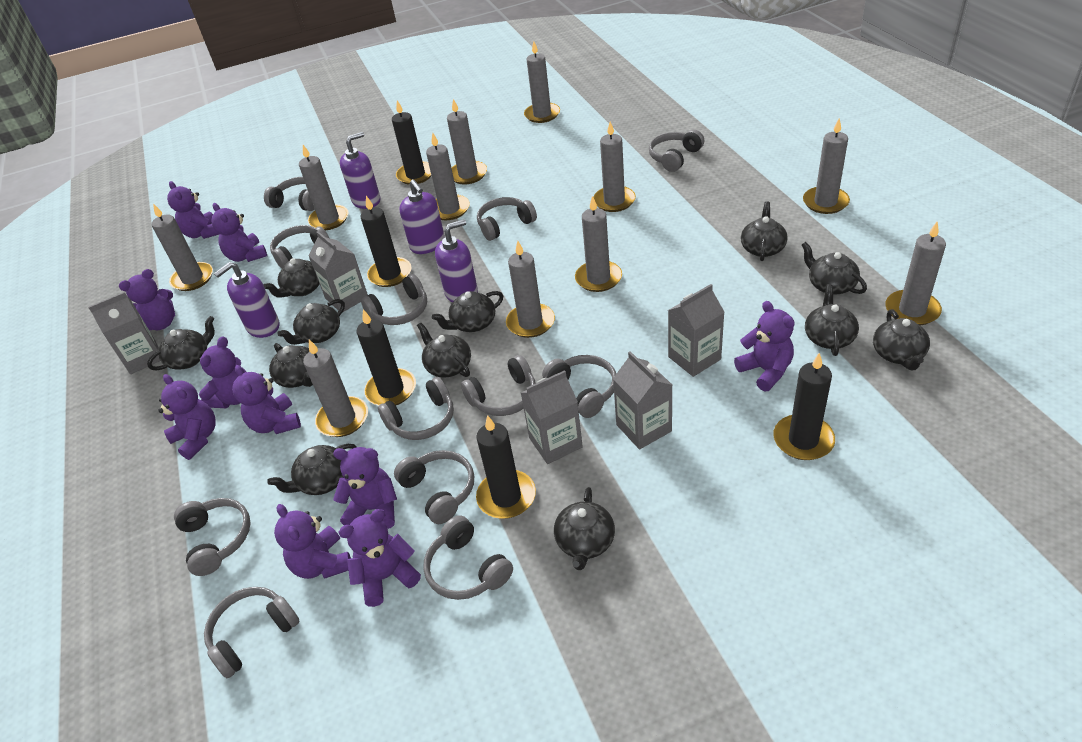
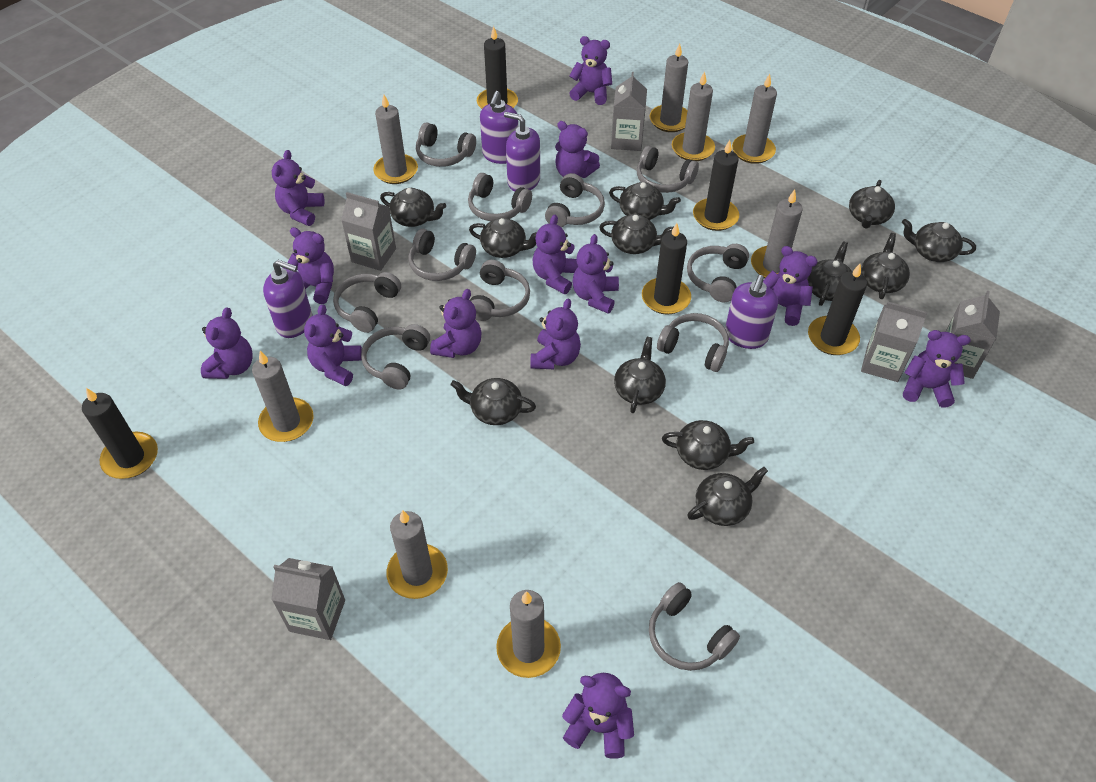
grey candle: 11 -> 8
grey headphones: 12 -> 11
purple teddy bear: 10 -> 13

